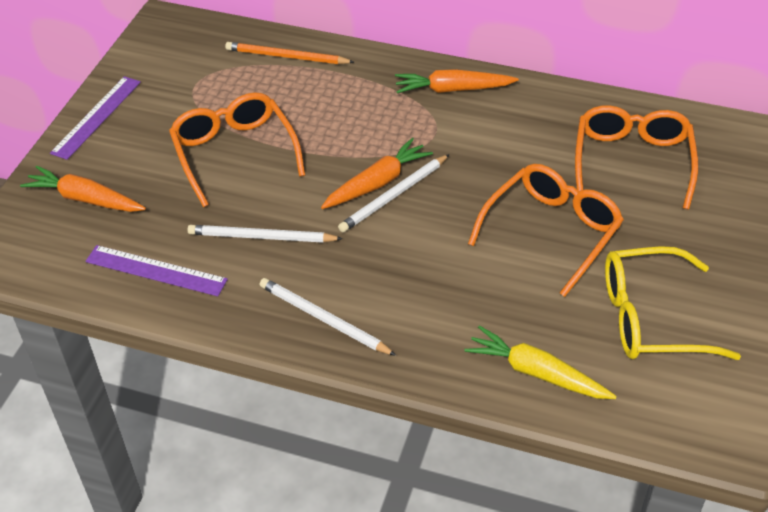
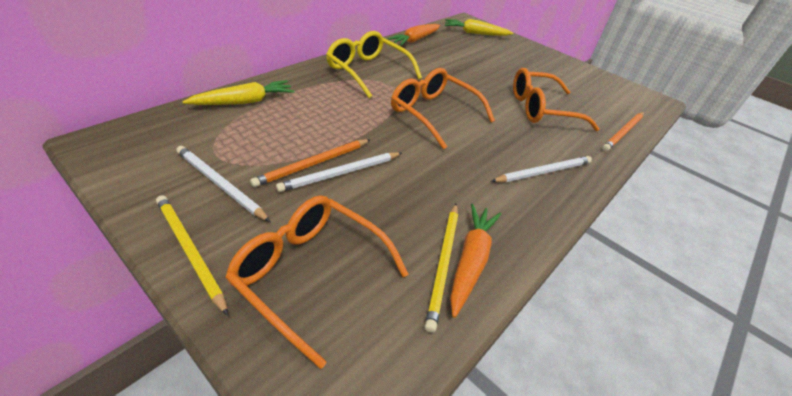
orange carrot: 3 -> 2
orange pencil: 1 -> 2
purple ruler: 2 -> 0
yellow carrot: 1 -> 2
yellow pencil: 0 -> 2

